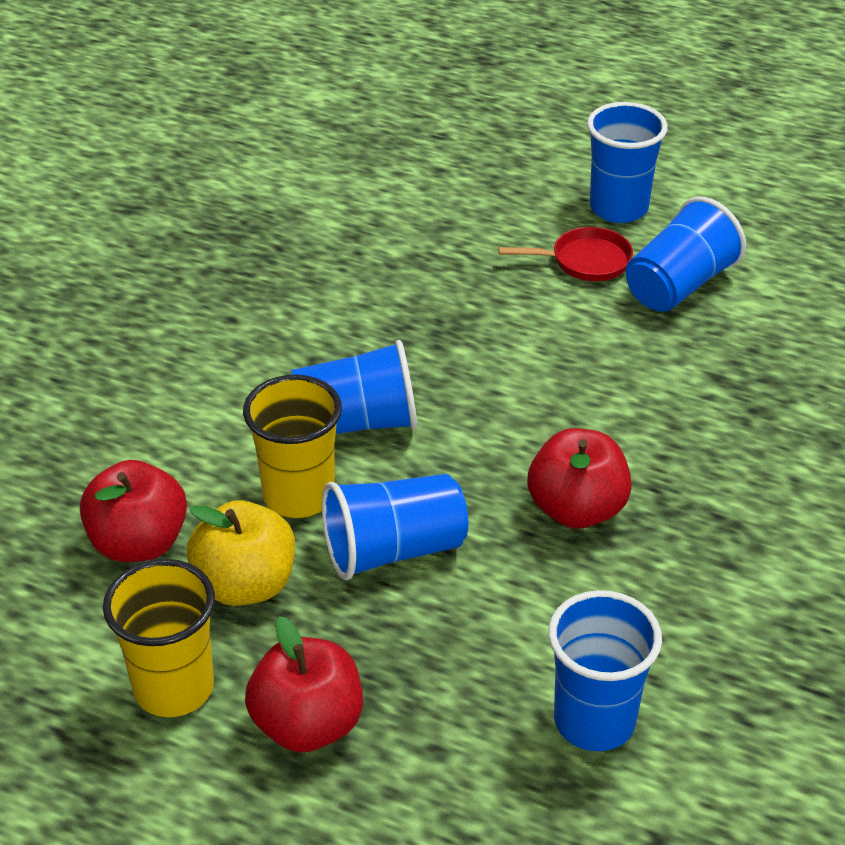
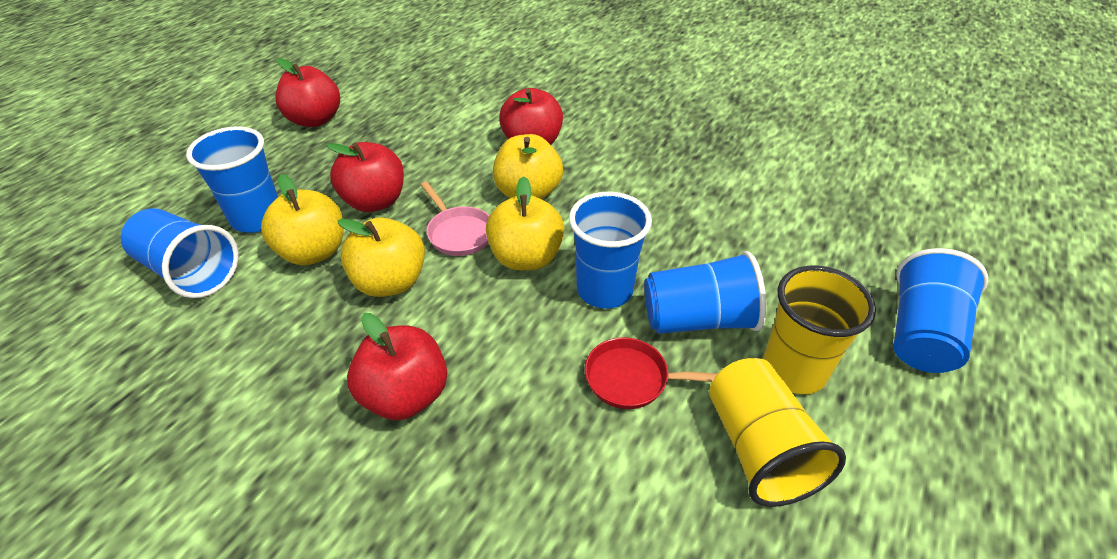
pink pan: 0 -> 1
red apple: 3 -> 4
yellow apple: 1 -> 4

